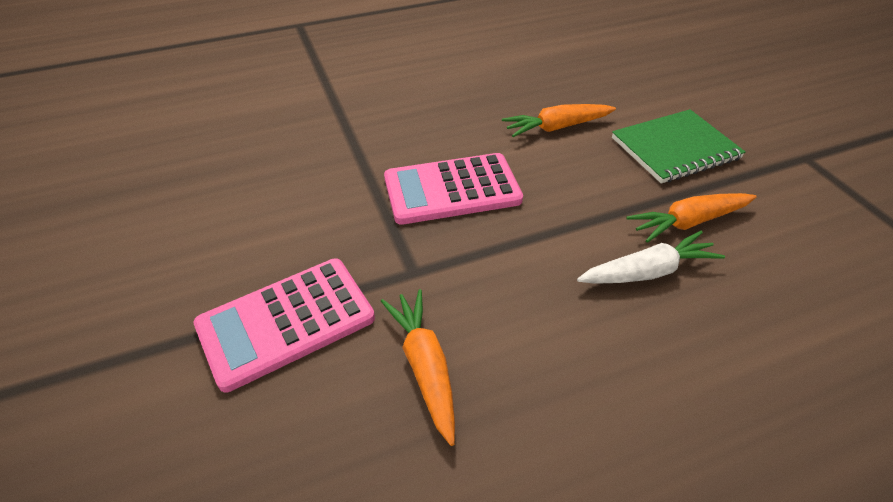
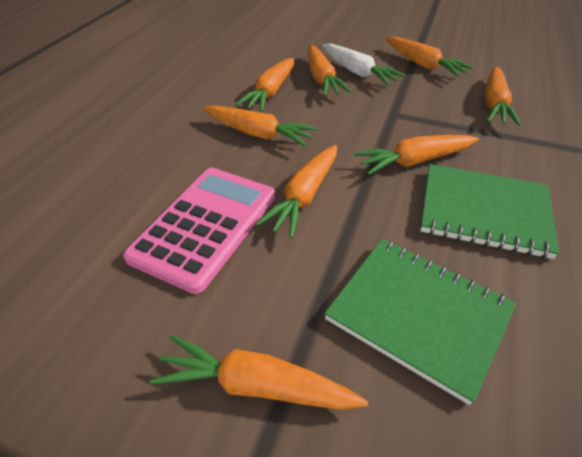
green notebook: 1 -> 2
orange carrot: 3 -> 8
pink calculator: 2 -> 1

